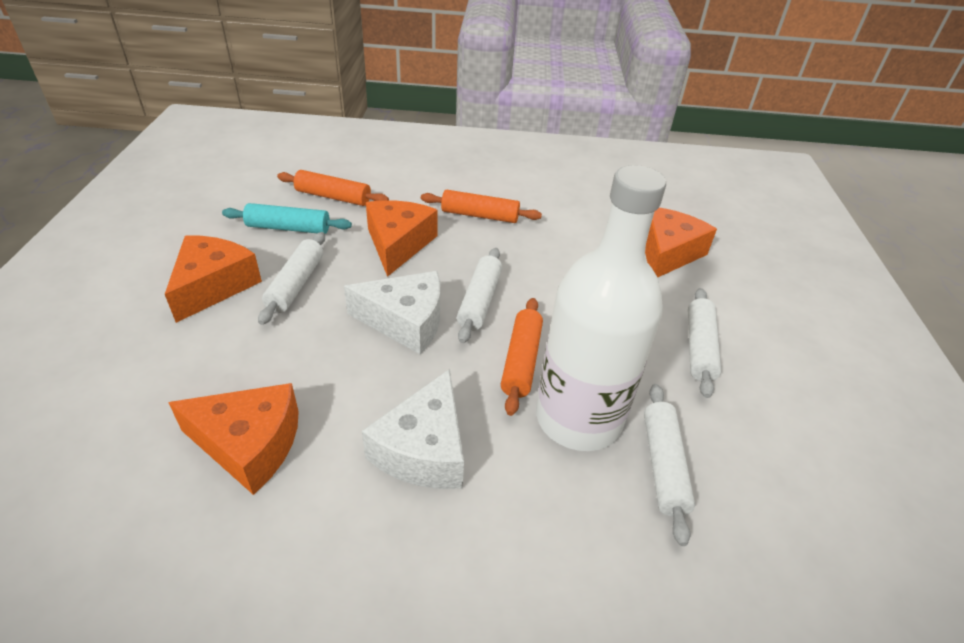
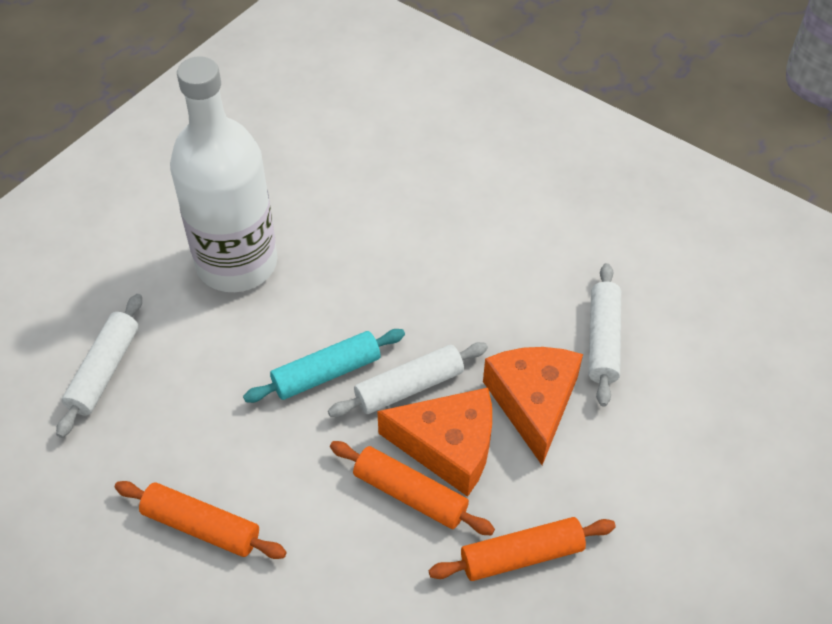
orange cheese: 4 -> 2
white cheese: 2 -> 0
white rolling pin: 4 -> 3

